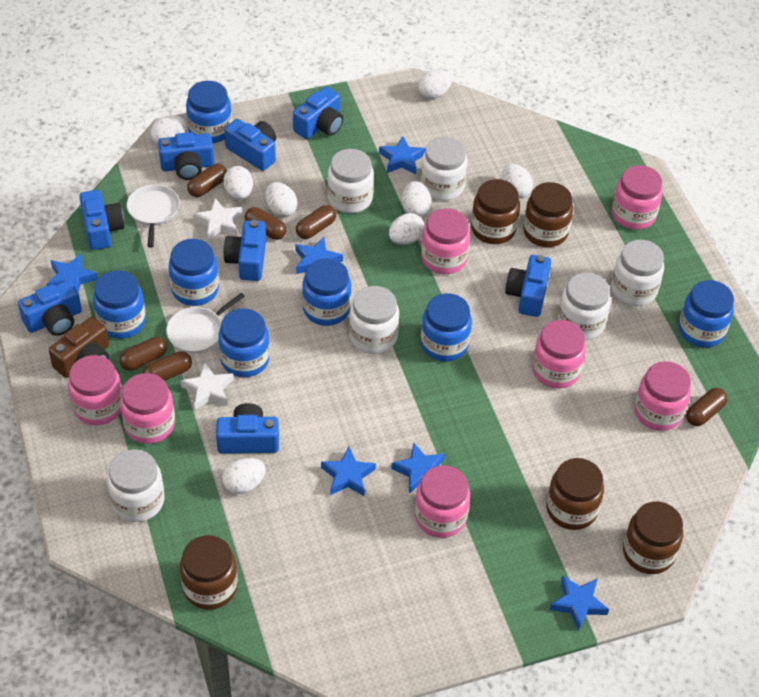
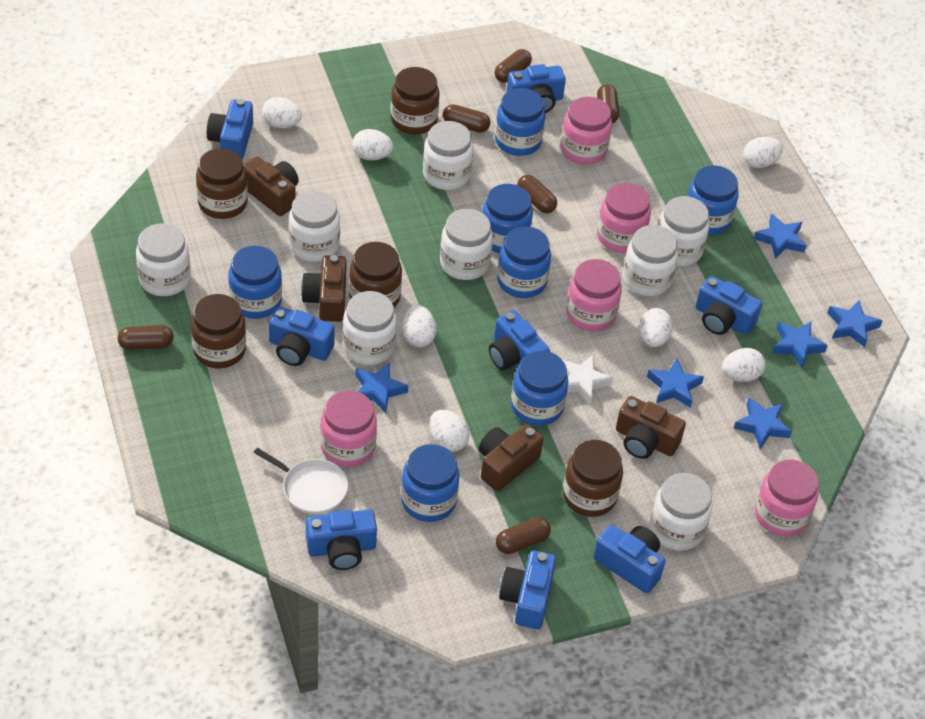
brown camera: 1 -> 4
pink jar: 7 -> 5
white egg: 8 -> 7
white jar: 6 -> 8
white pan: 2 -> 1
white star: 2 -> 1

